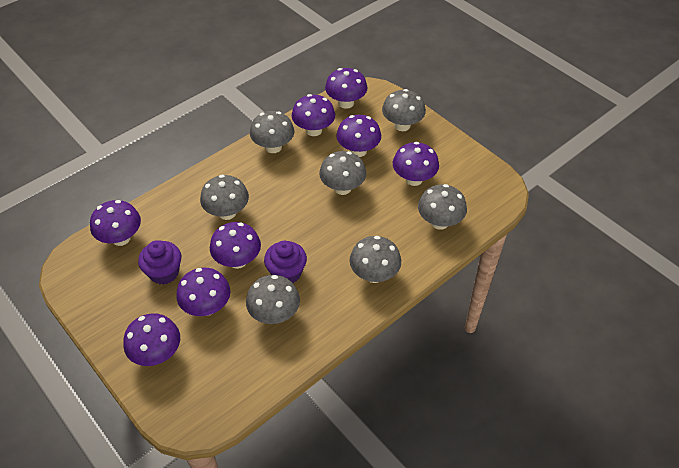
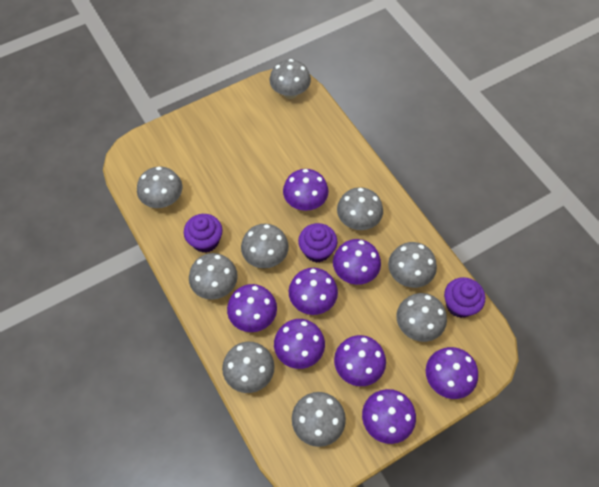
grey mushroom: 7 -> 9
purple cupcake: 2 -> 3

